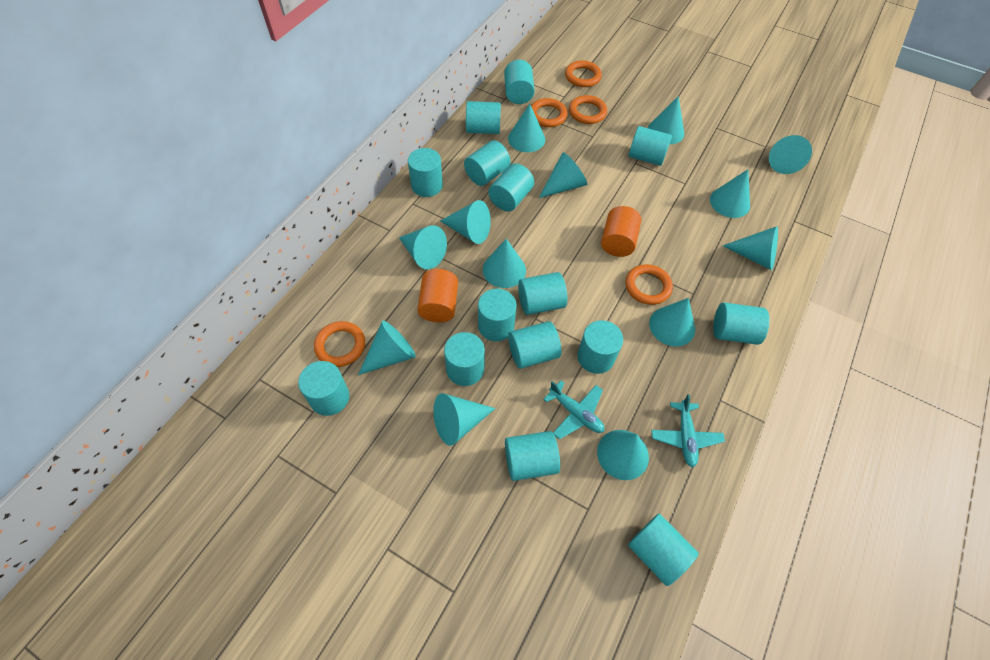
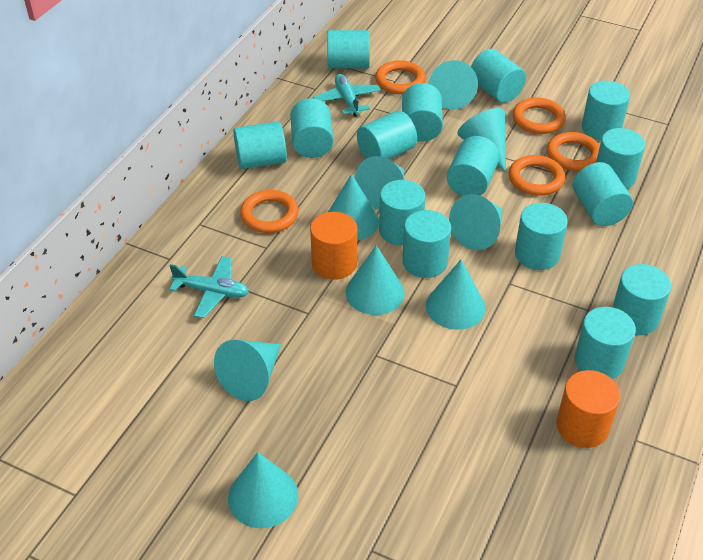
turquoise cone: 13 -> 9

